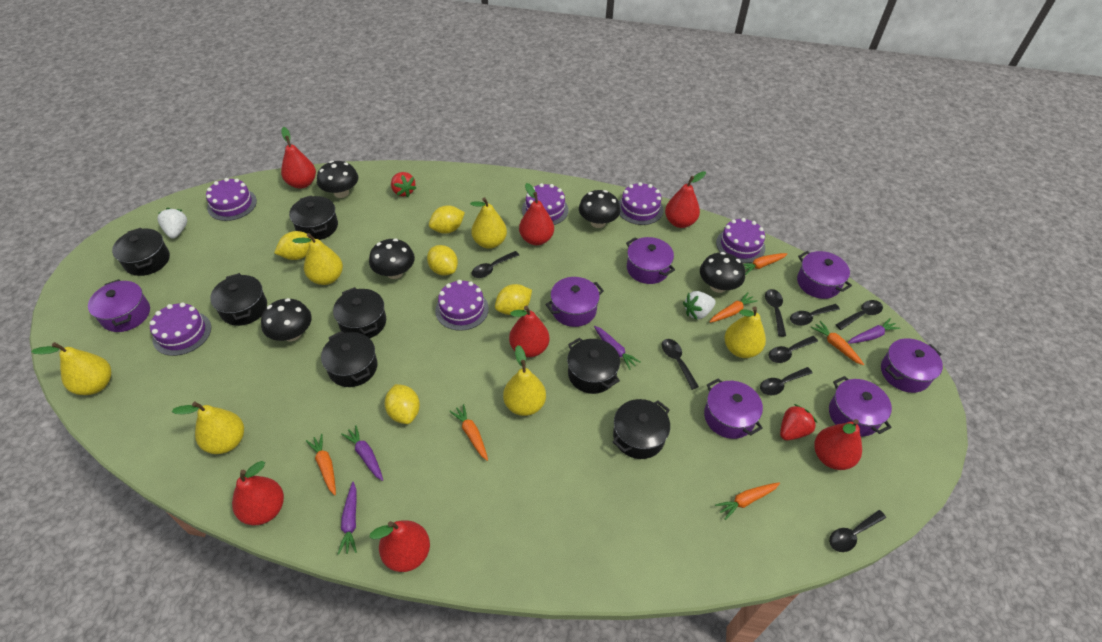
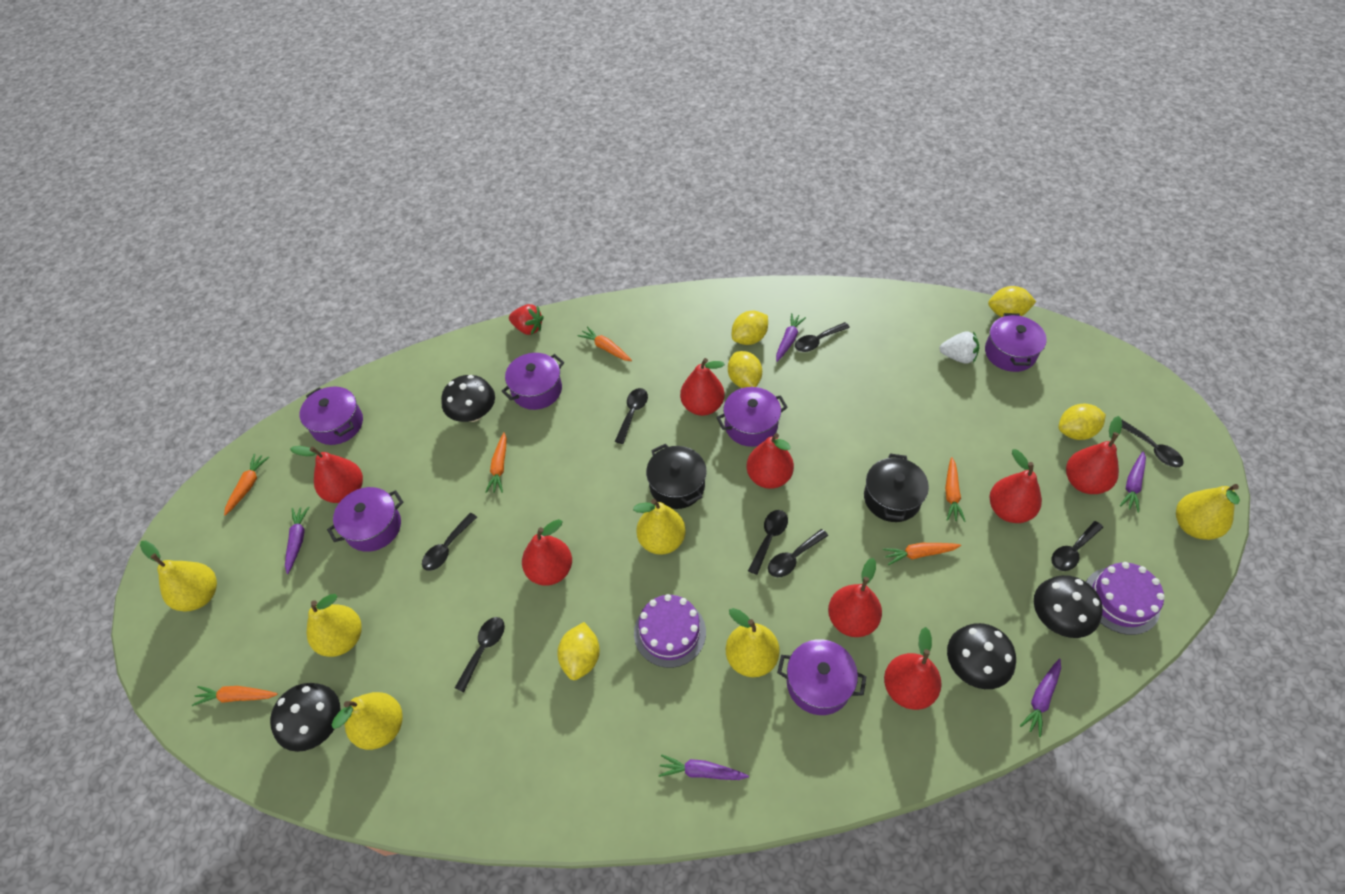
black mushroom: 5 -> 4
black pot: 7 -> 2
purple cake: 6 -> 2
purple carrot: 4 -> 5
purple pot: 7 -> 6
red pear: 7 -> 8
red strawberry: 2 -> 1
white strawberry: 2 -> 1

